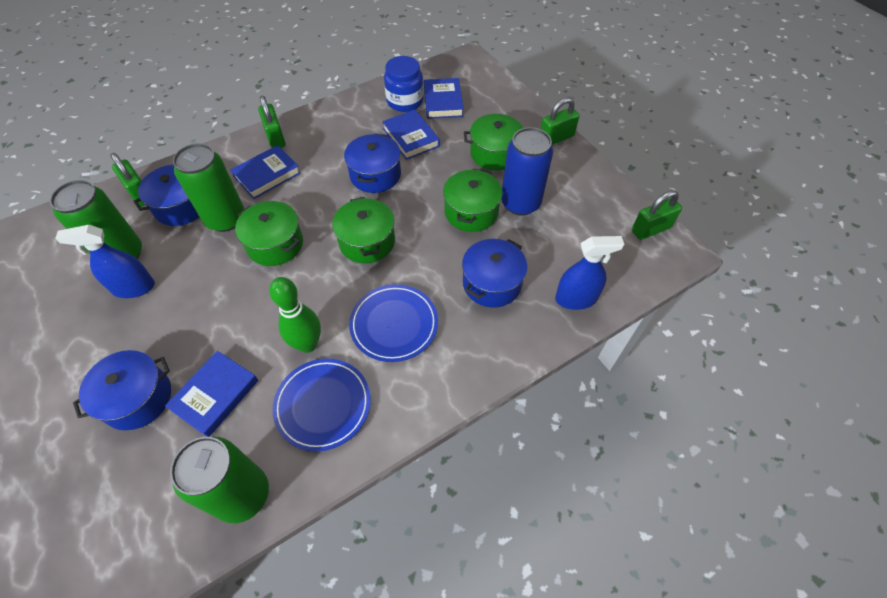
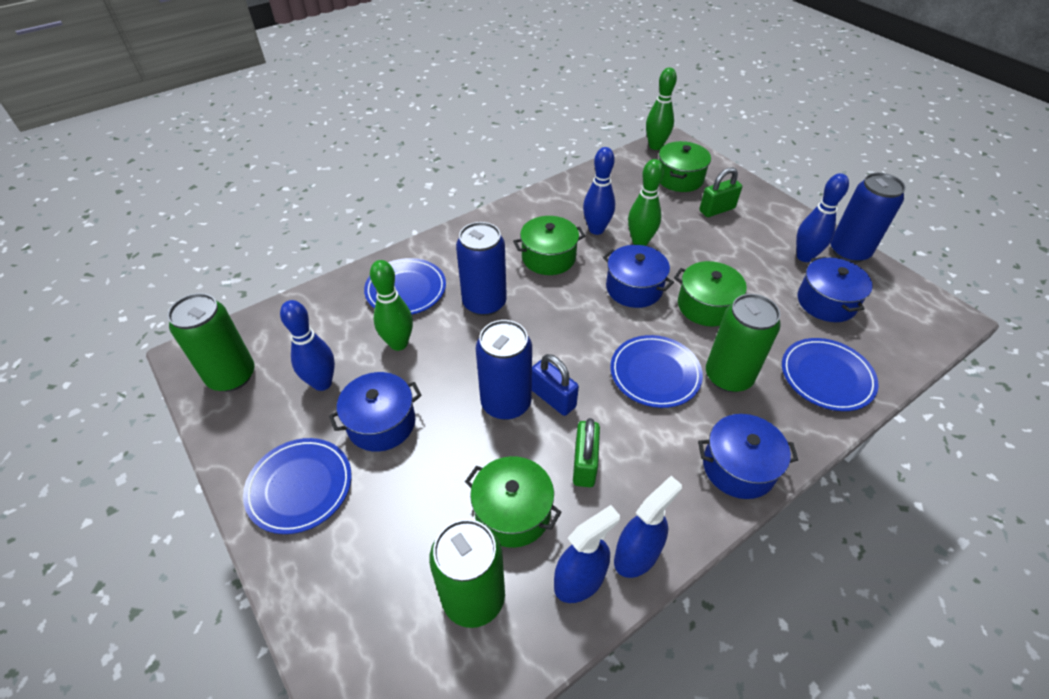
blue book: 4 -> 0
blue bowling pin: 0 -> 3
blue can: 1 -> 3
blue jar: 1 -> 0
blue padlock: 0 -> 1
blue plate: 2 -> 4
green bowling pin: 1 -> 3
green padlock: 4 -> 2

